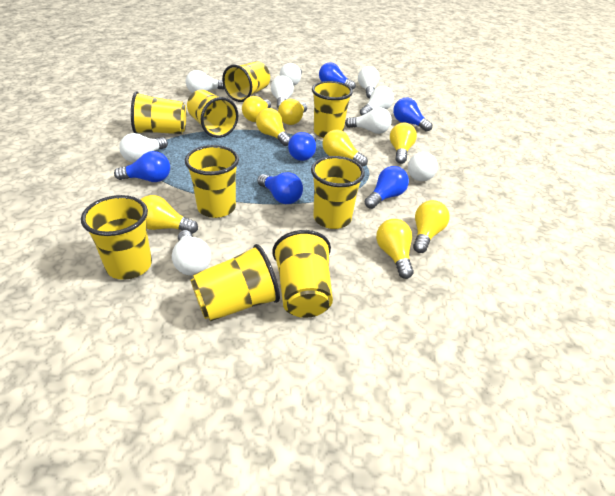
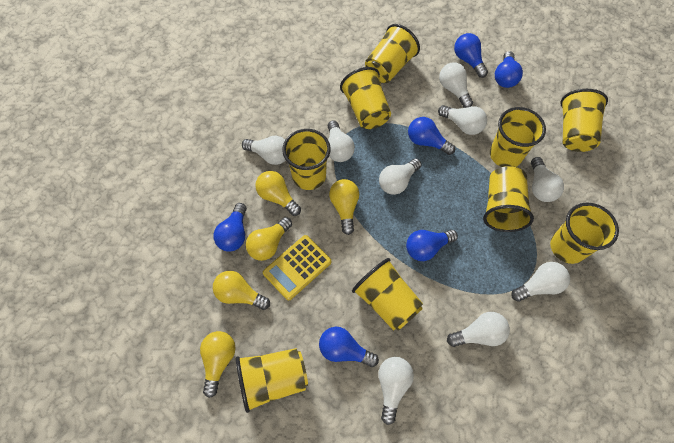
yellow calculator: 0 -> 1
yellow light bulb: 8 -> 5

